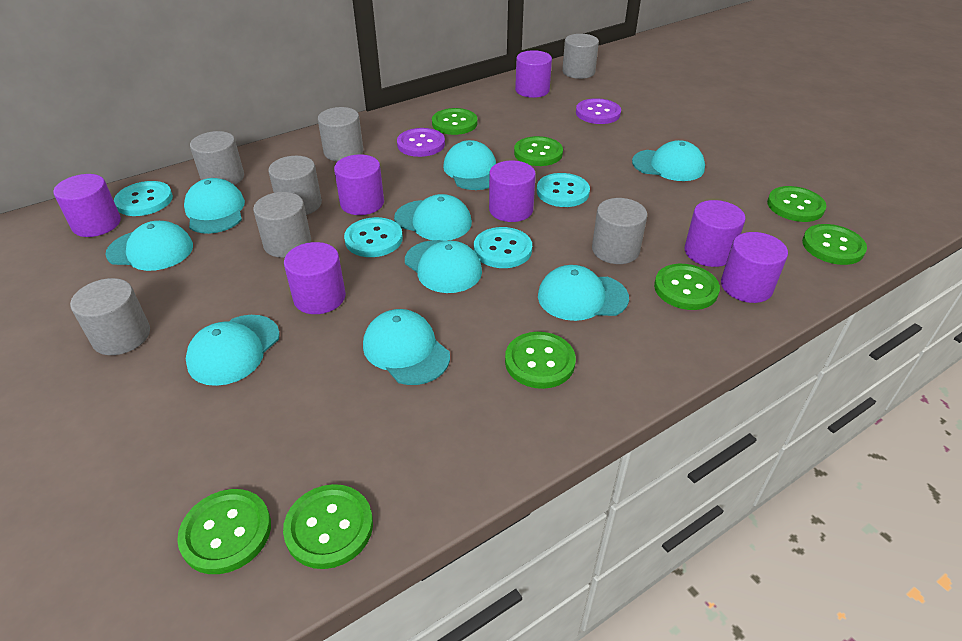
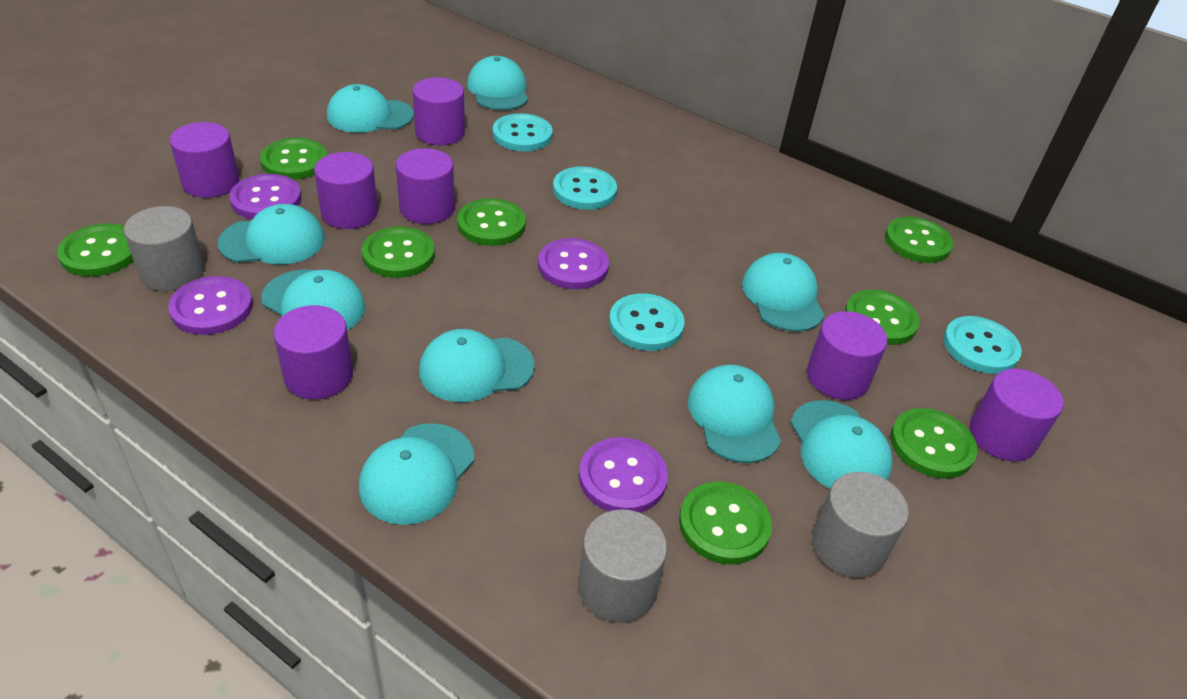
grey cylinder: 7 -> 3
purple button: 2 -> 4

